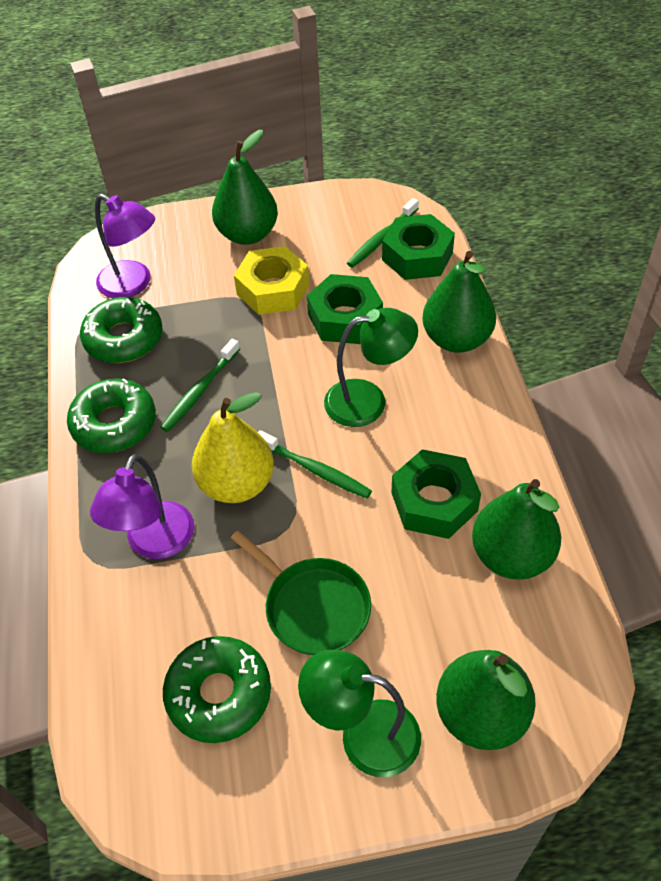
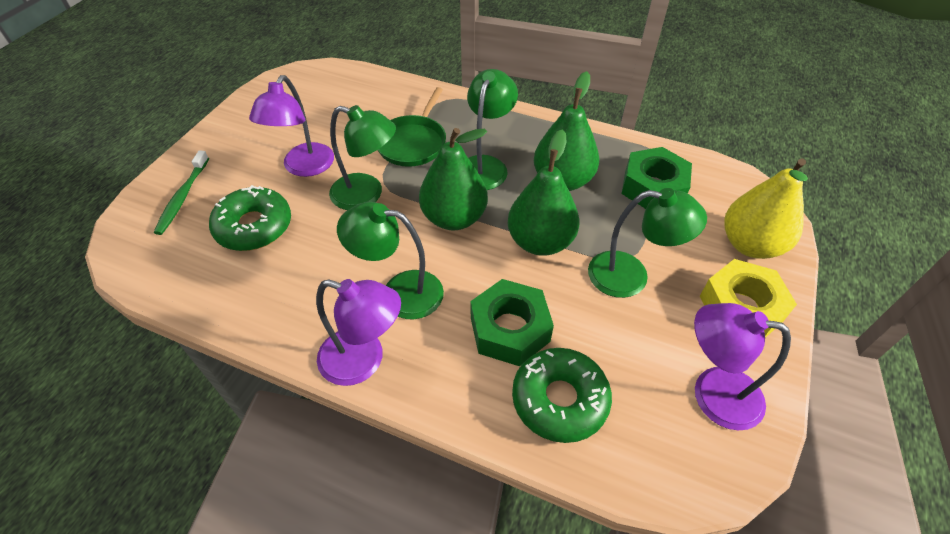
green donut: 3 -> 2
green lamp: 2 -> 4
green nut: 3 -> 2
green pear: 4 -> 3
green toothbrush: 3 -> 1
purple lamp: 2 -> 3

